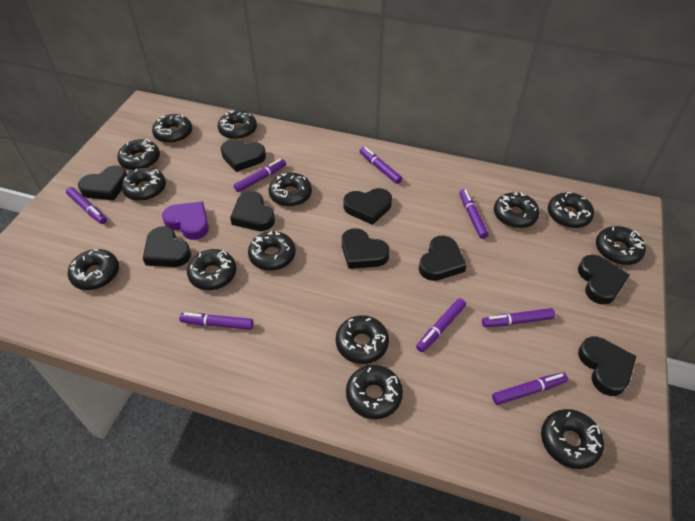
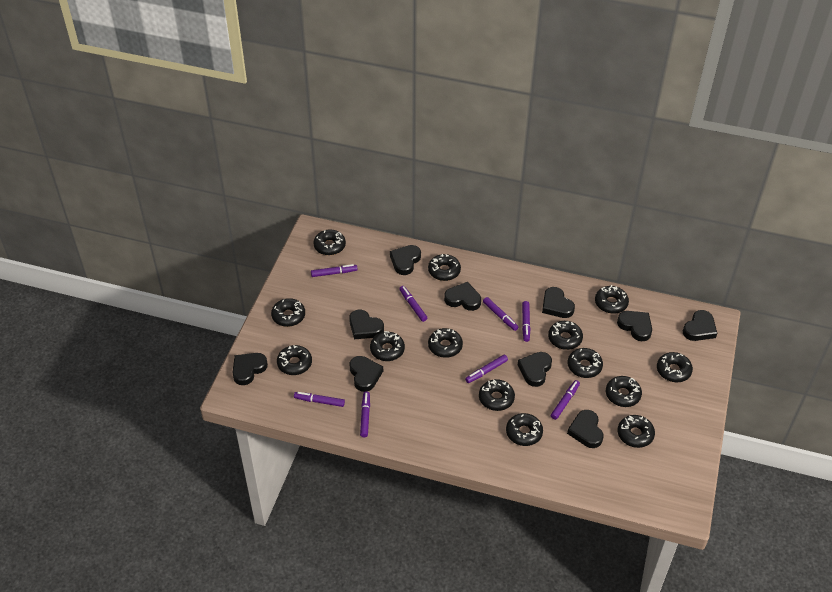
black heart: 9 -> 10
purple heart: 1 -> 0

